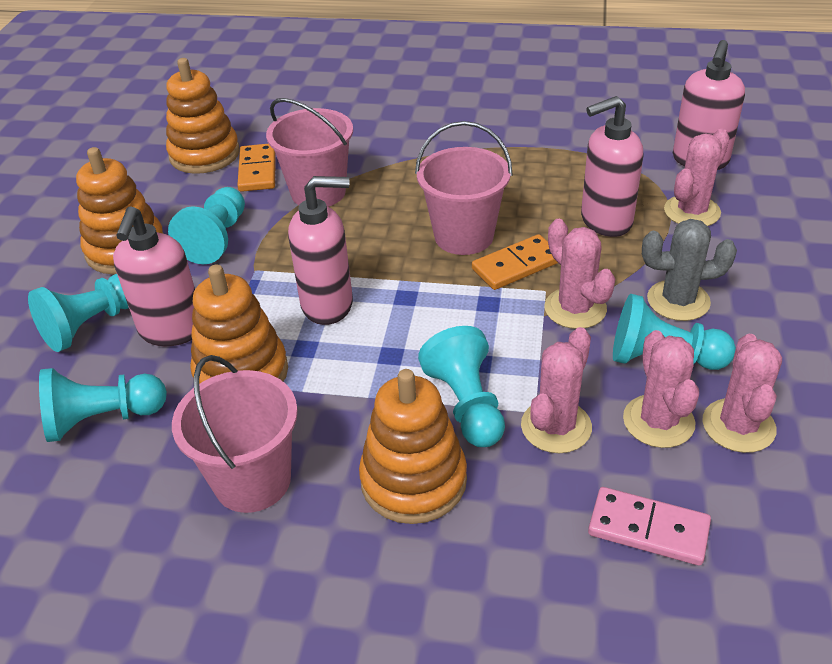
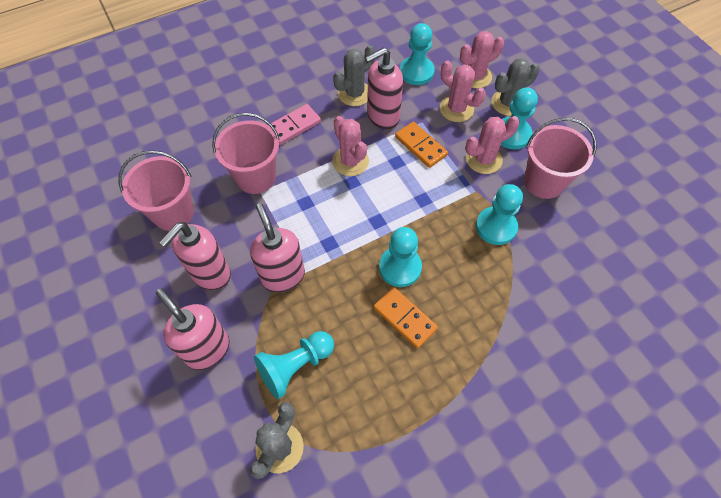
grey cactus: 1 -> 3
orange stacking toy: 4 -> 0
pink cactus: 5 -> 4

